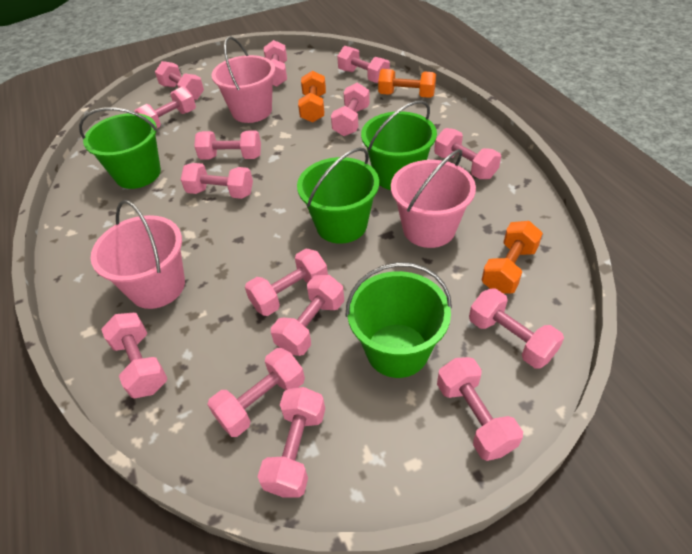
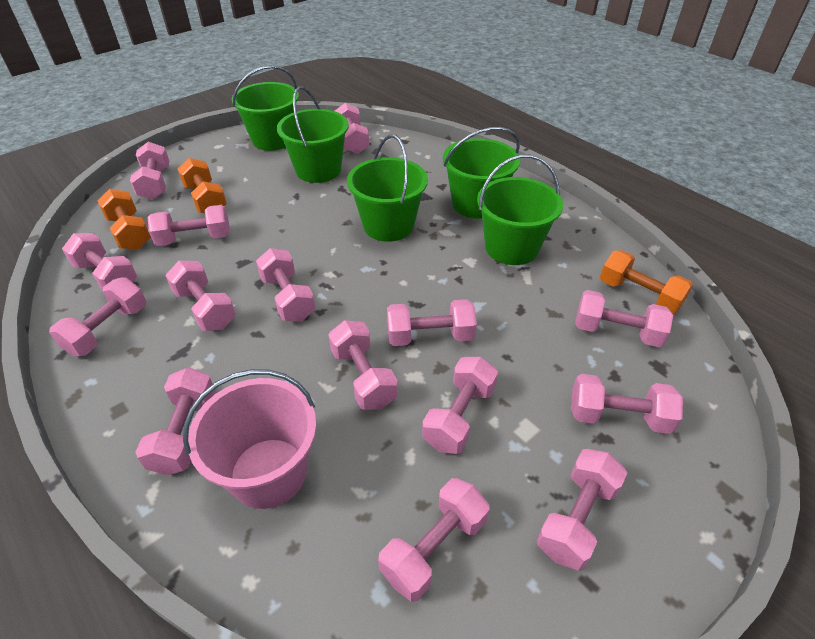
green bucket: 4 -> 5
pink bucket: 3 -> 1

